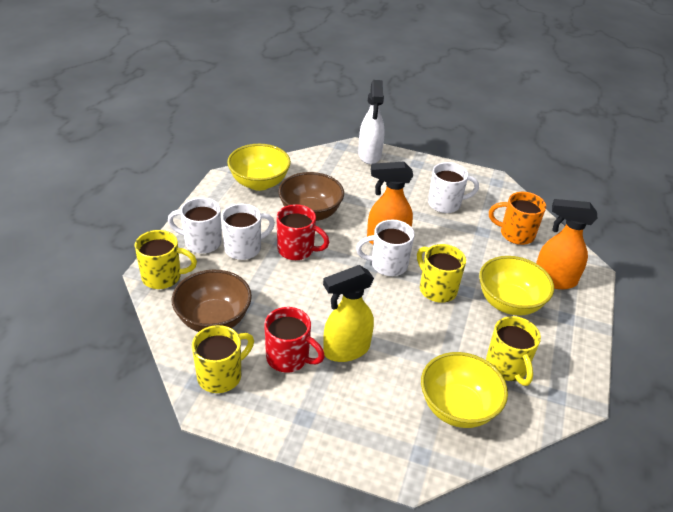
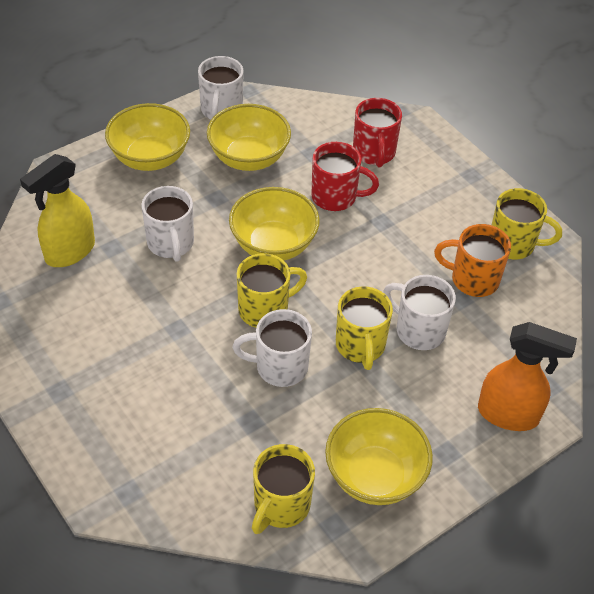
brown bowl: 2 -> 0
orange spray bottle: 2 -> 1
white spray bottle: 1 -> 0
yellow bowl: 3 -> 4

